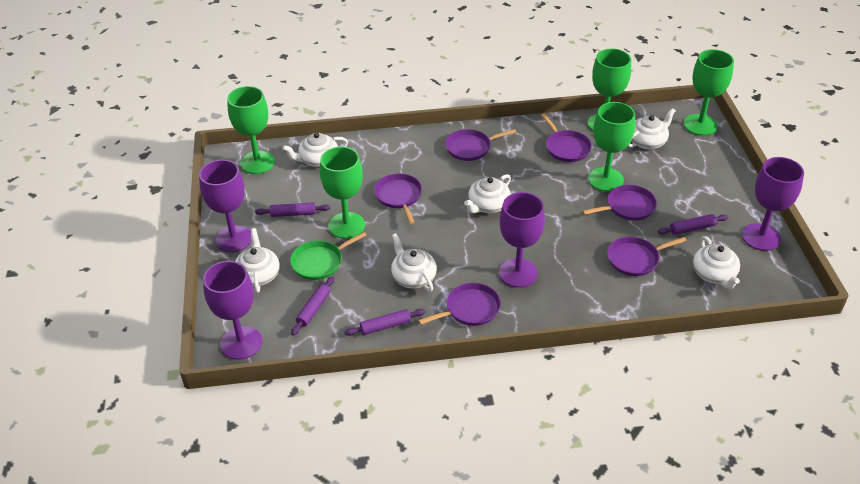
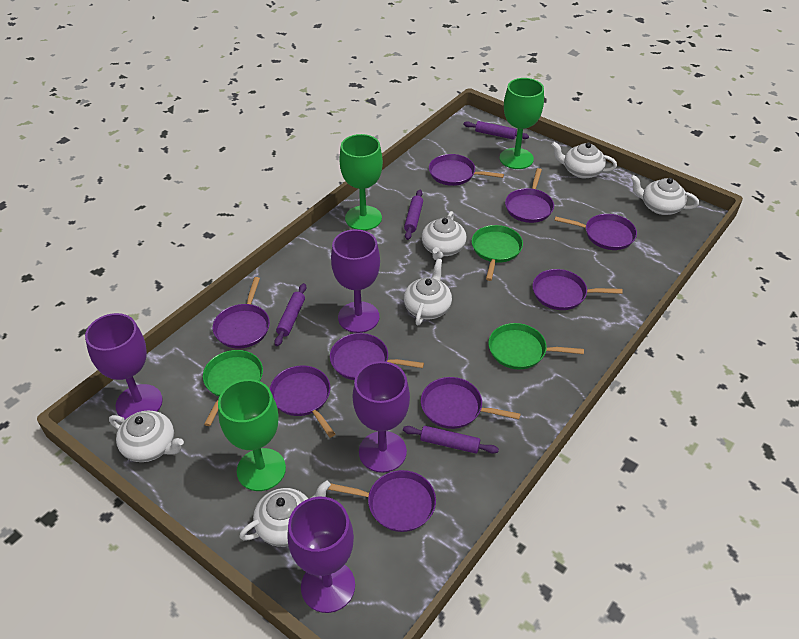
green goblet: 5 -> 3
green pan: 1 -> 3
purple pan: 6 -> 9

